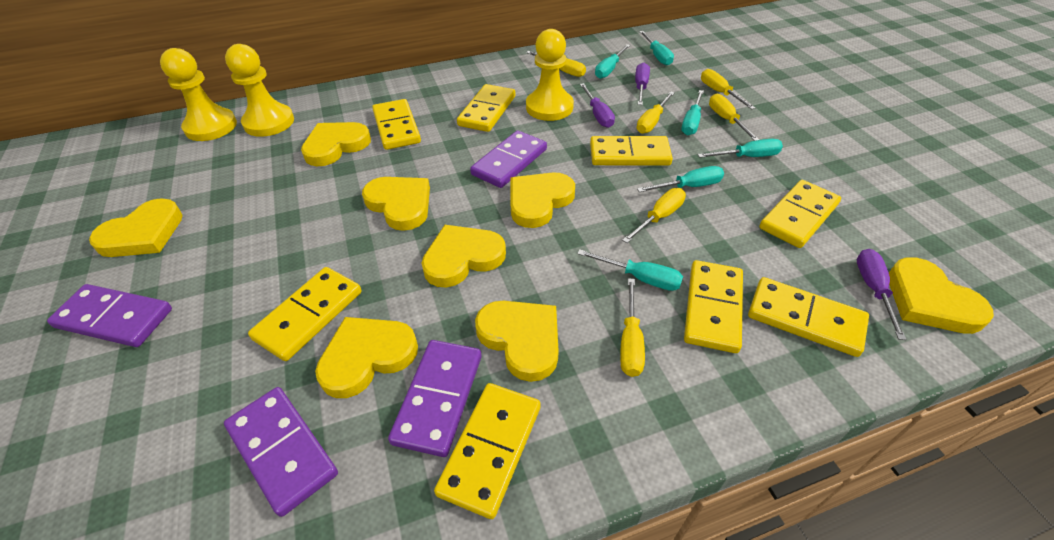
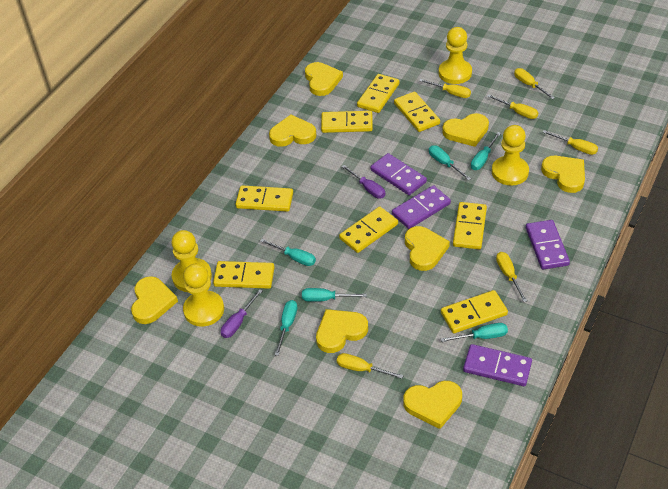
purple screwdriver: 3 -> 2
yellow pawn: 3 -> 4

